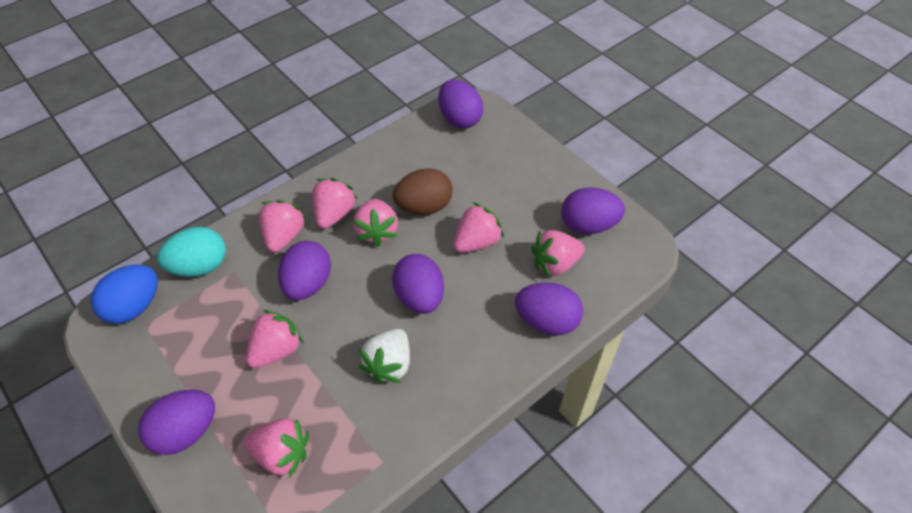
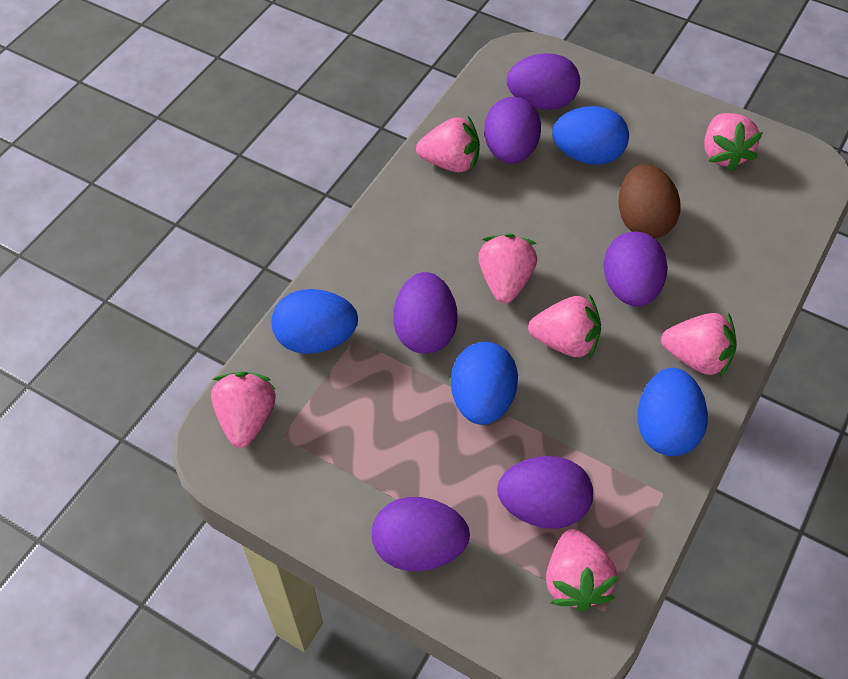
blue egg: 1 -> 4
turquoise egg: 1 -> 0
white strawberry: 1 -> 0

